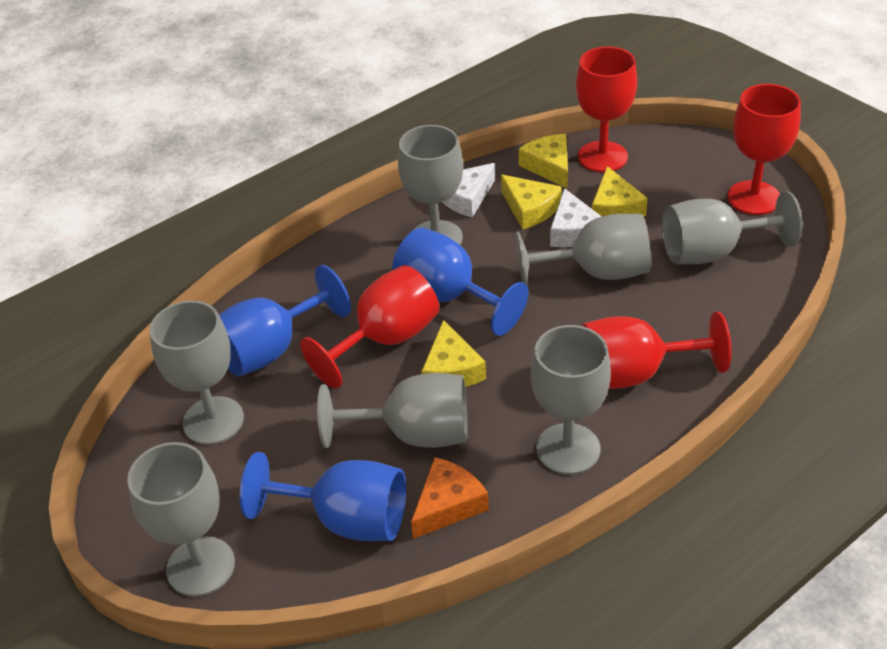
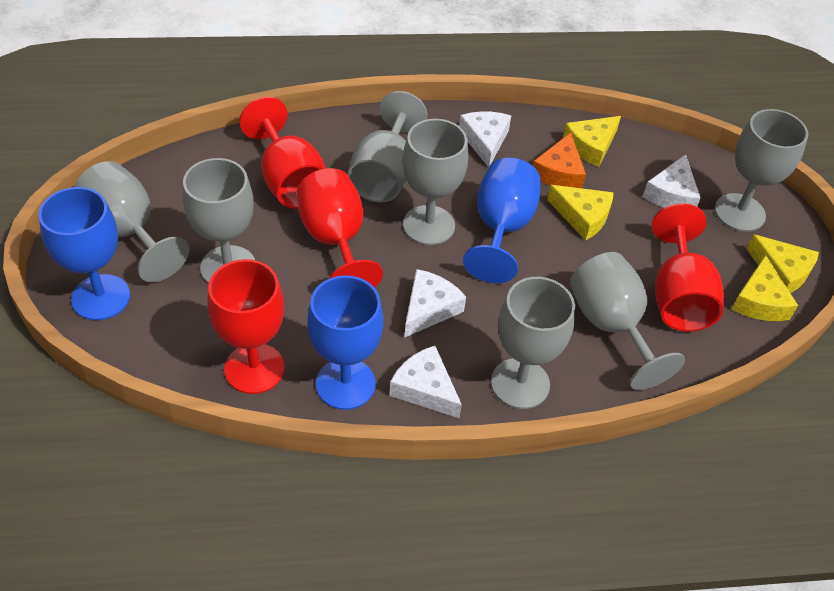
white cheese: 2 -> 4

